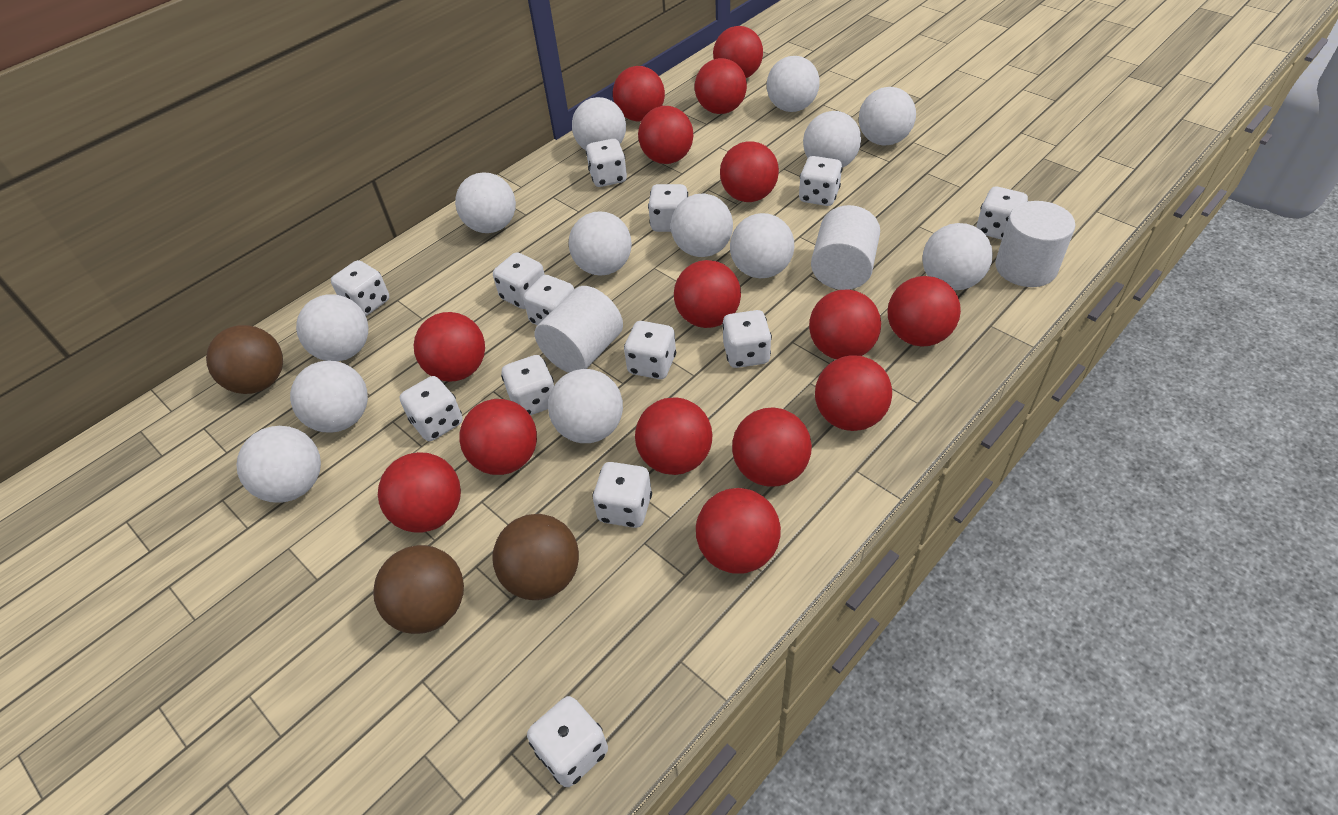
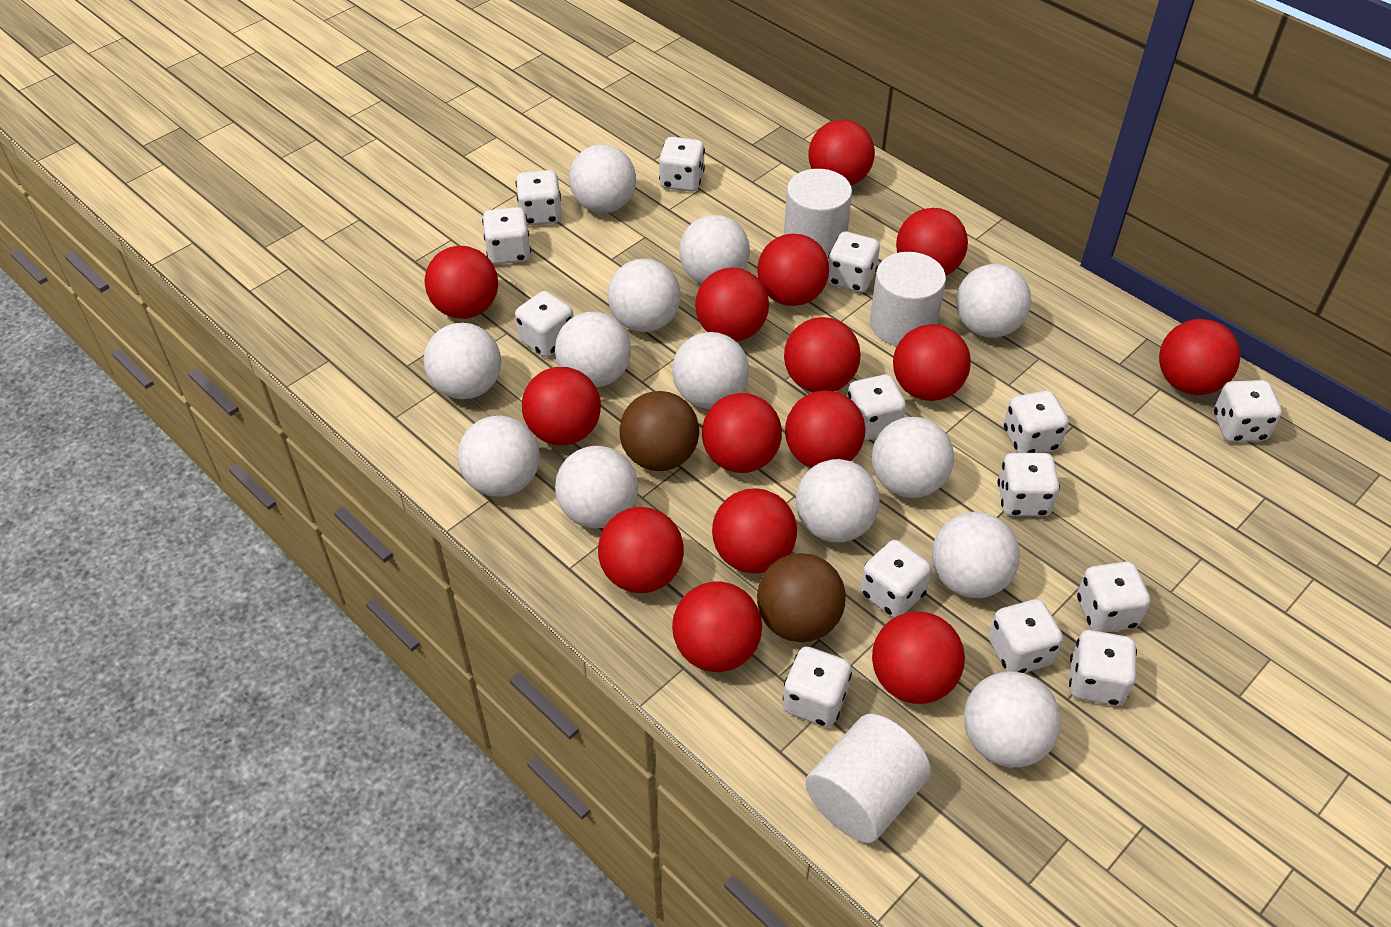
brown ball: 3 -> 2
white dice: 13 -> 14

